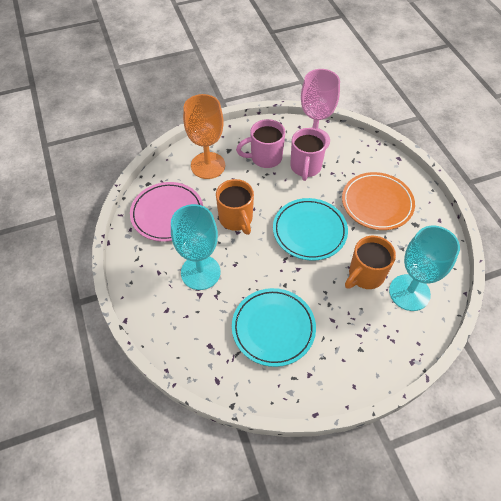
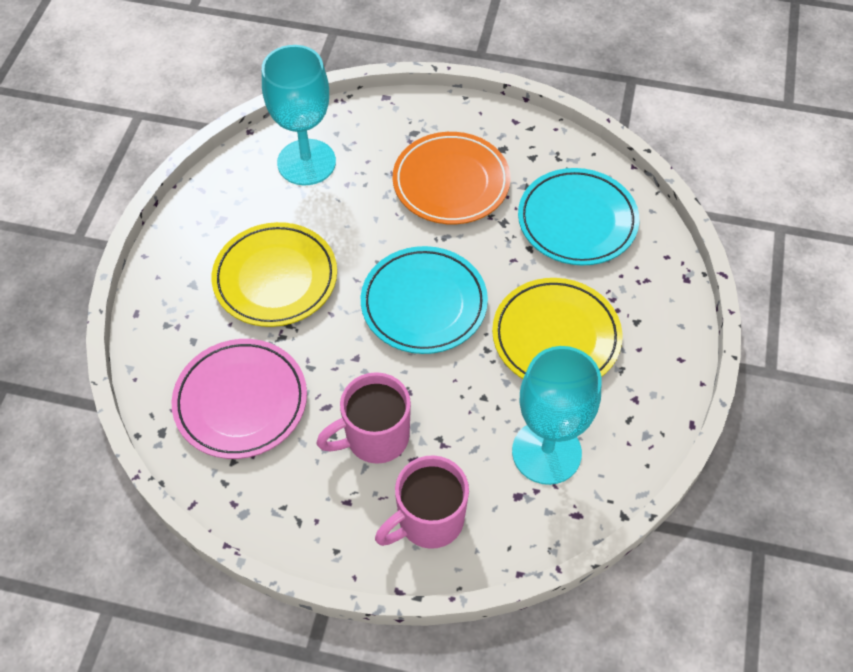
orange goblet: 1 -> 0
orange mug: 2 -> 0
pink goblet: 1 -> 0
yellow plate: 0 -> 2

